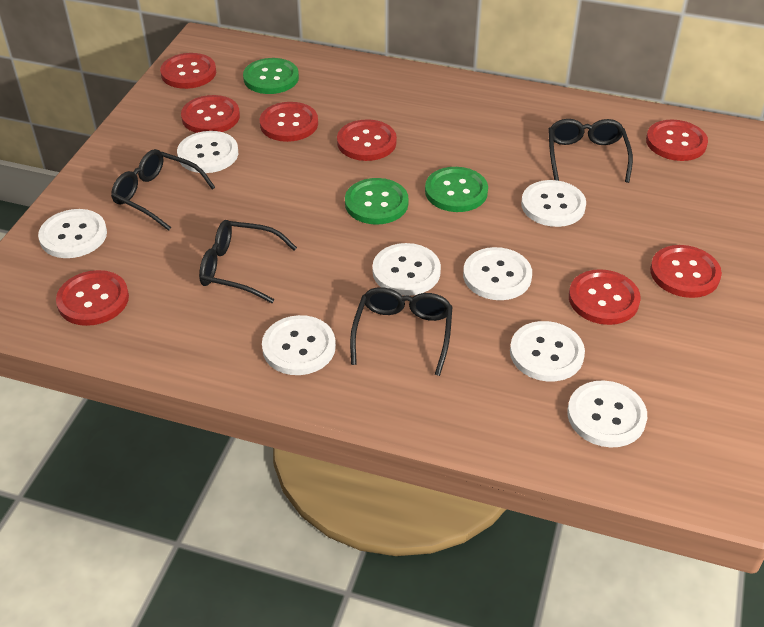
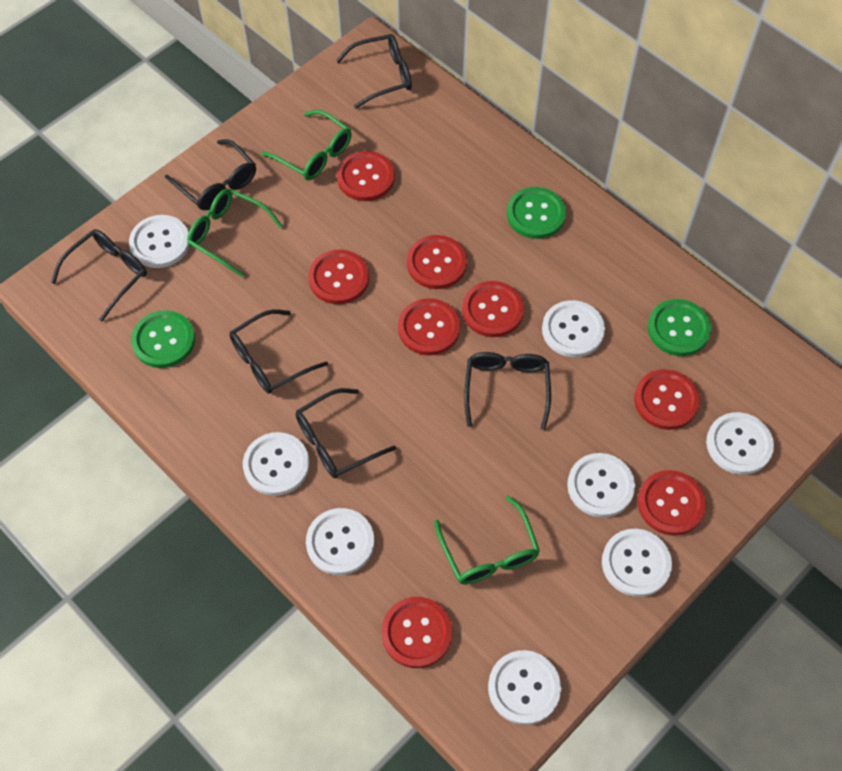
black glasses: 4 -> 6
green glasses: 0 -> 3

